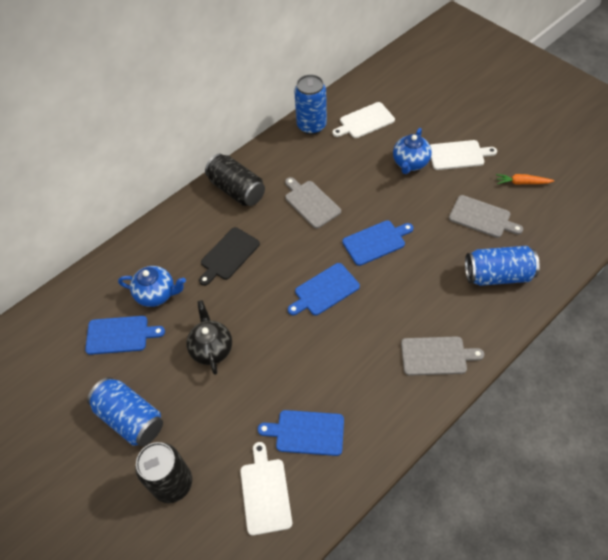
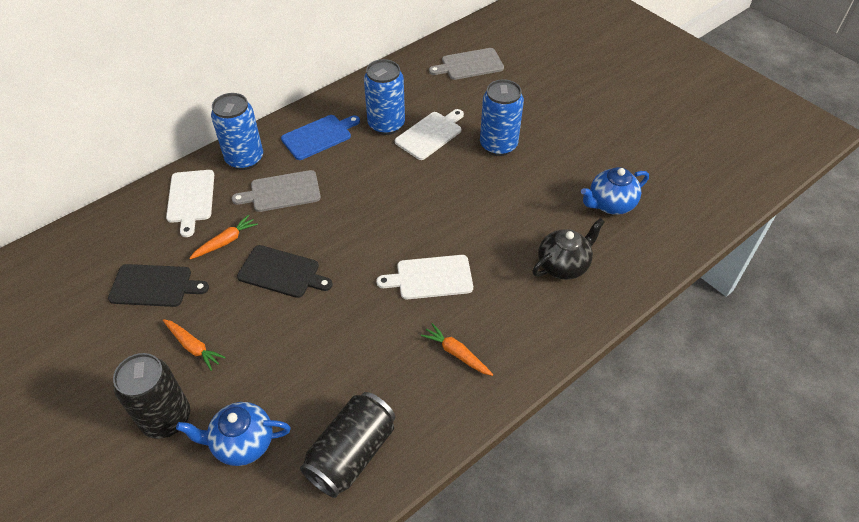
black cutting board: 1 -> 2
blue cutting board: 4 -> 1
grey cutting board: 3 -> 2
orange carrot: 1 -> 3

